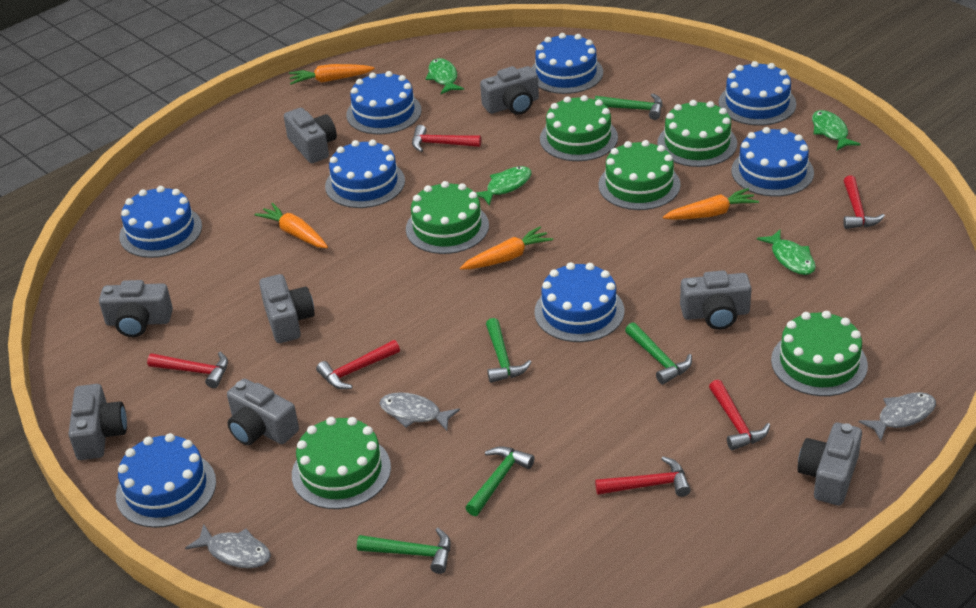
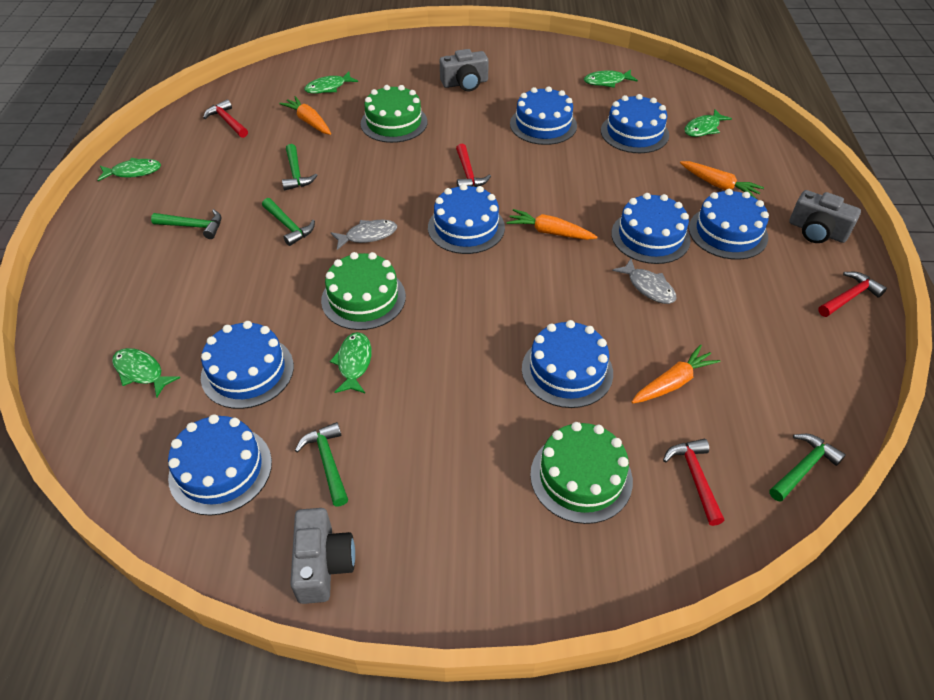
green cake: 6 -> 3
green fish: 4 -> 6
grey camera: 8 -> 3
grey fish: 3 -> 2
red hammer: 6 -> 4

